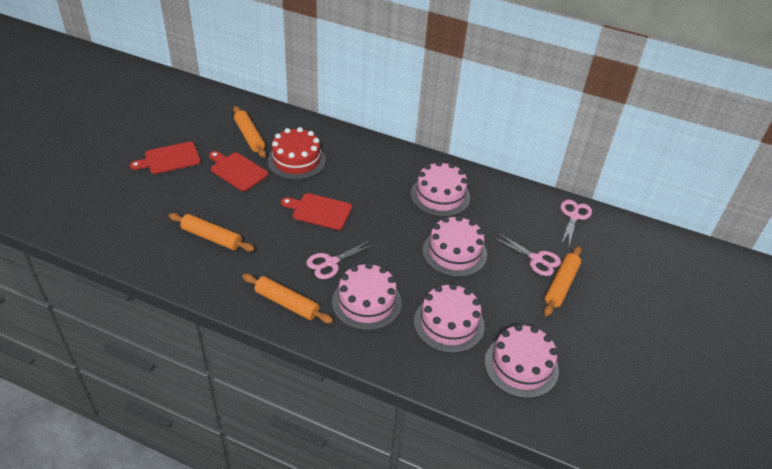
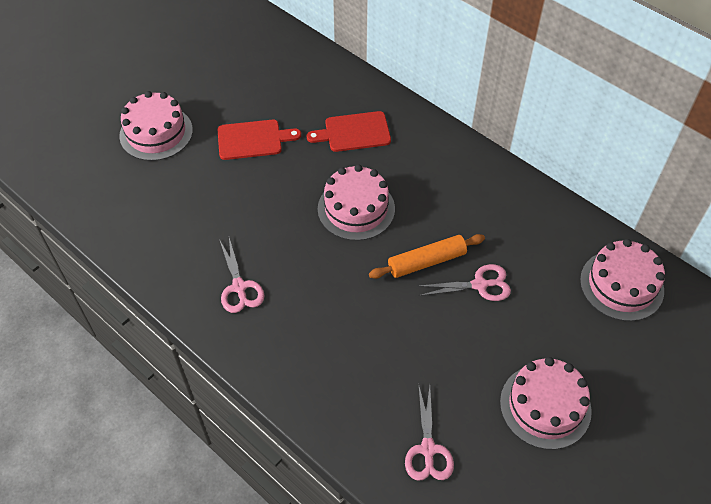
orange rolling pin: 4 -> 1
pink cake: 5 -> 4
red cake: 1 -> 0
red cutting board: 3 -> 2

